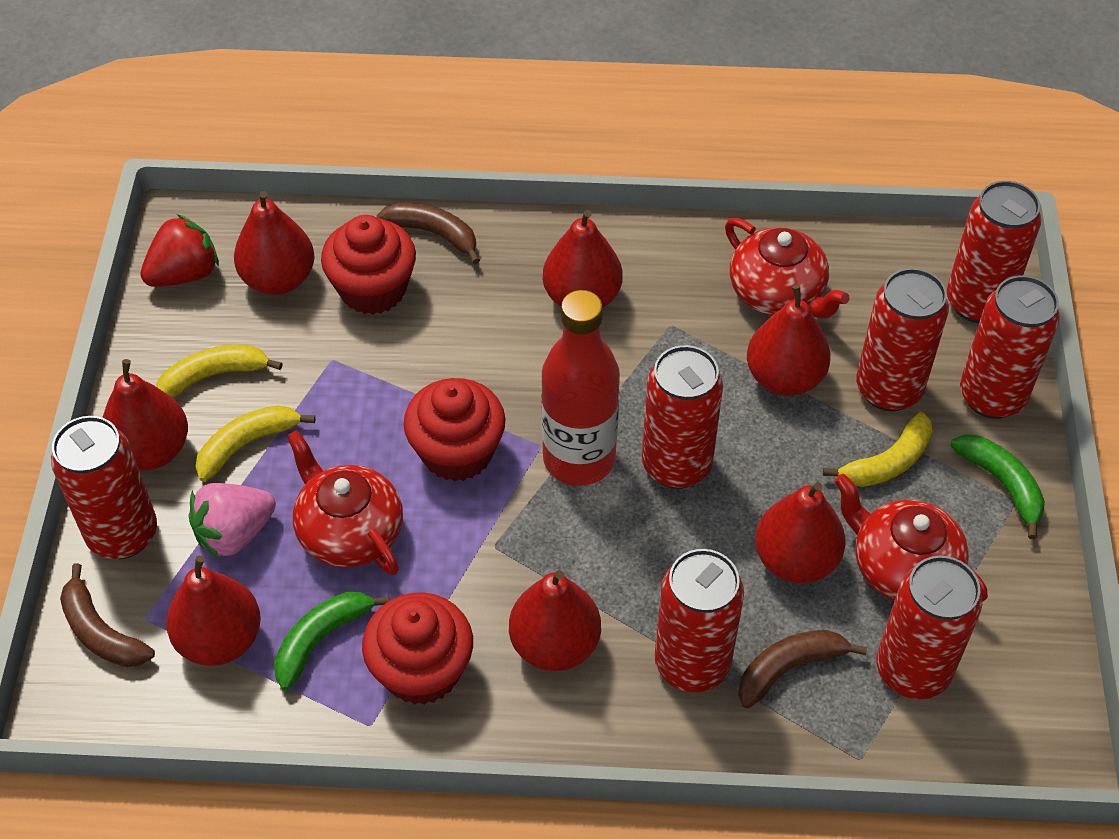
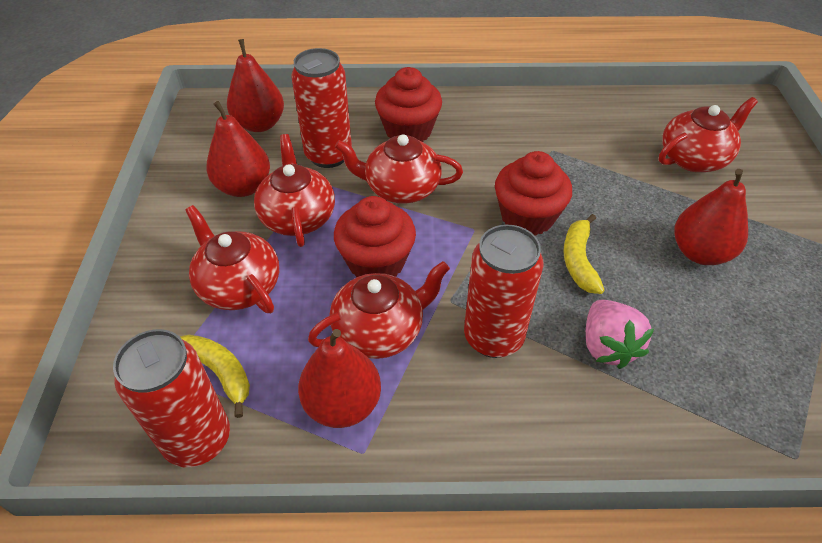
brown banana: 3 -> 0
green banana: 2 -> 0
red bottle: 1 -> 0
red can: 7 -> 3
red pear: 7 -> 4
red strawberry: 1 -> 0
red teapot: 3 -> 5
yellow banana: 3 -> 2

